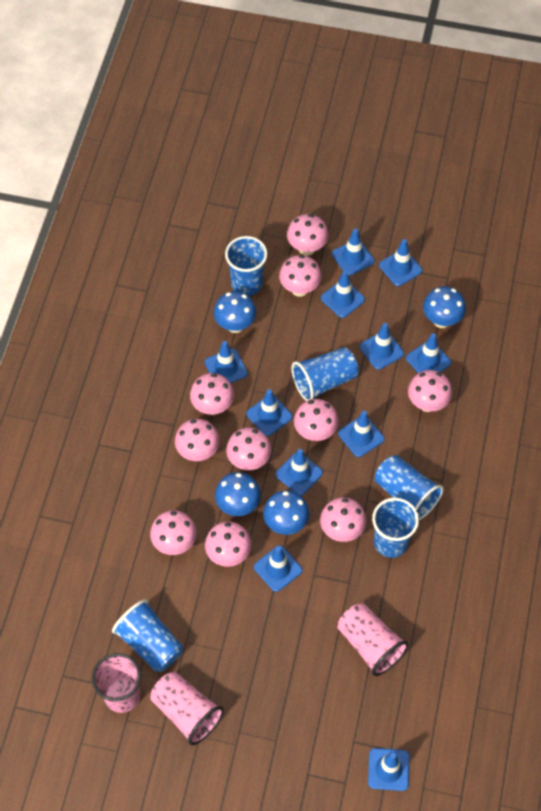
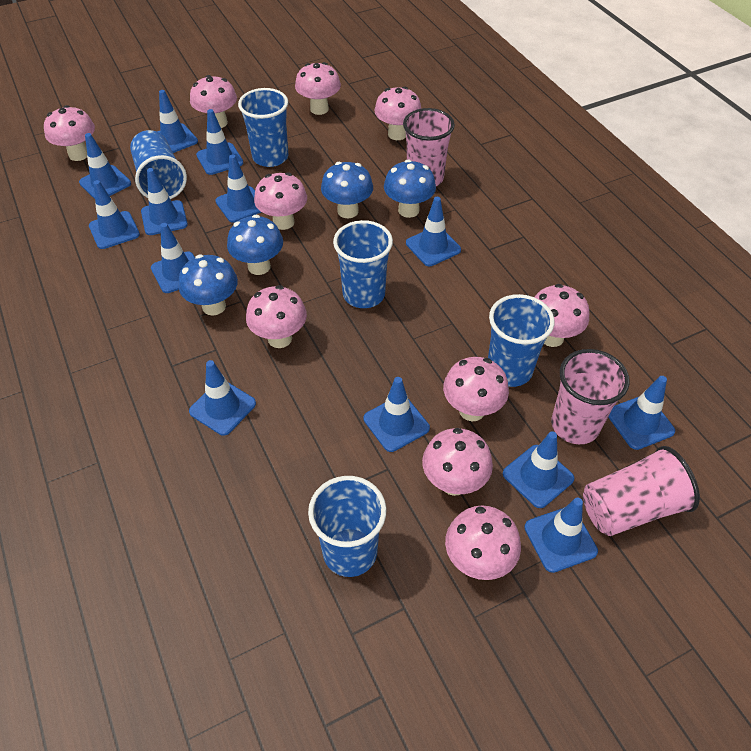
blue traffic cone: 11 -> 13

